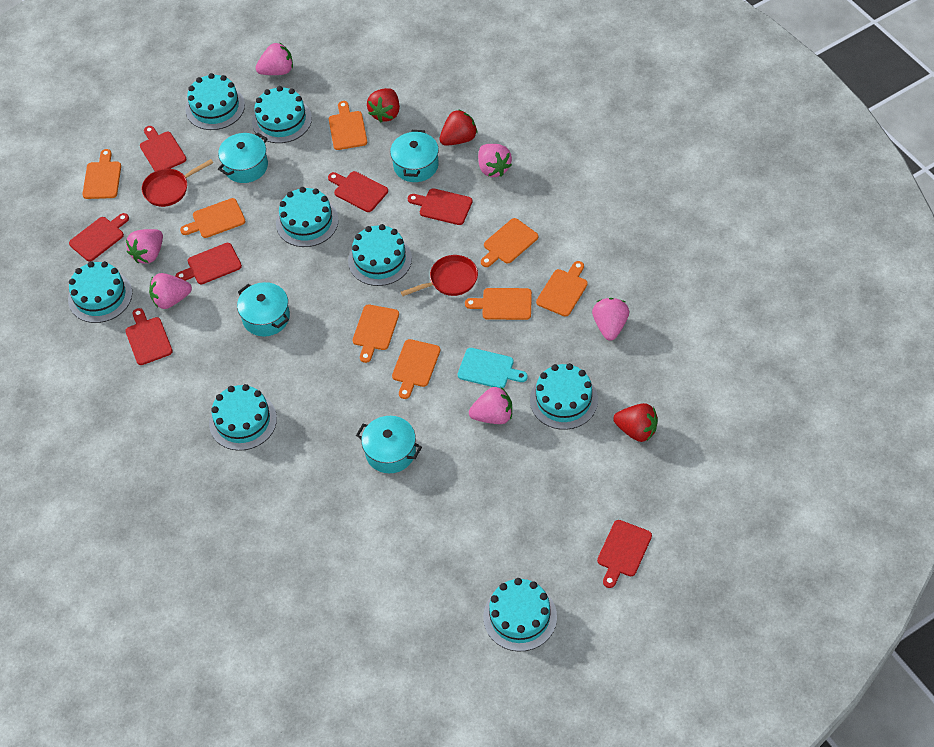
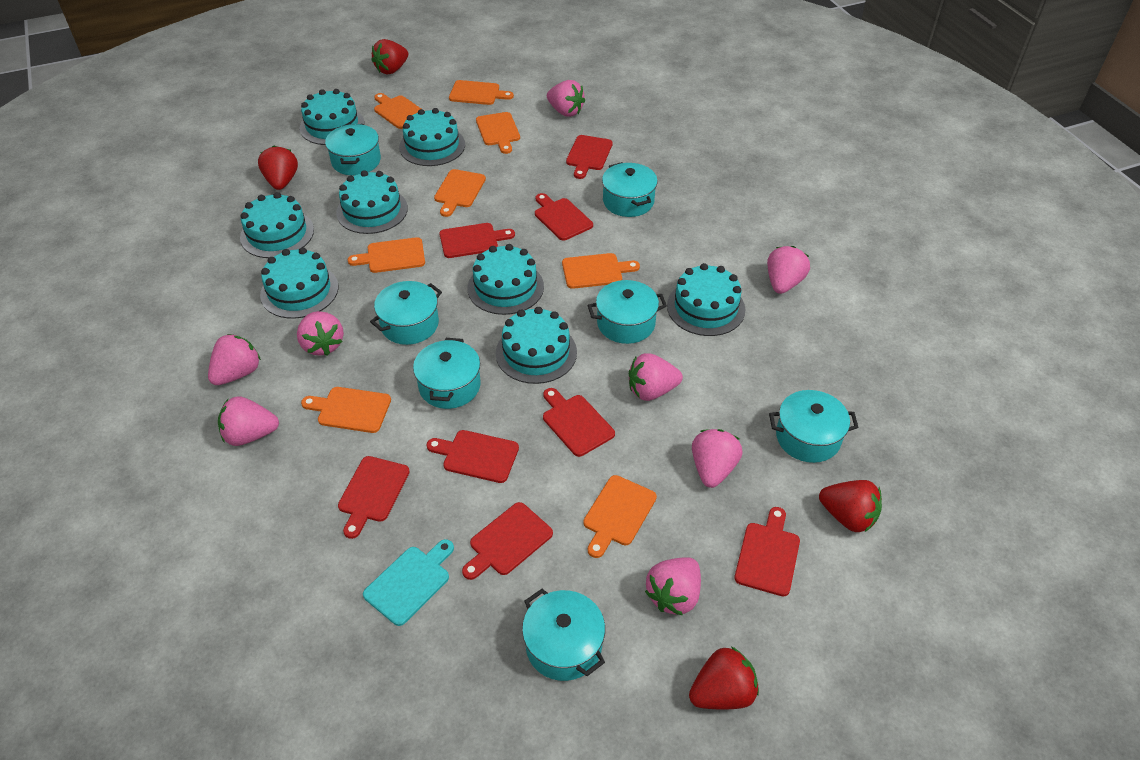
pink strawberry: 6 -> 8
red cutting board: 7 -> 8
red pan: 2 -> 0
red strawberry: 3 -> 4
turquoise pot: 4 -> 7

